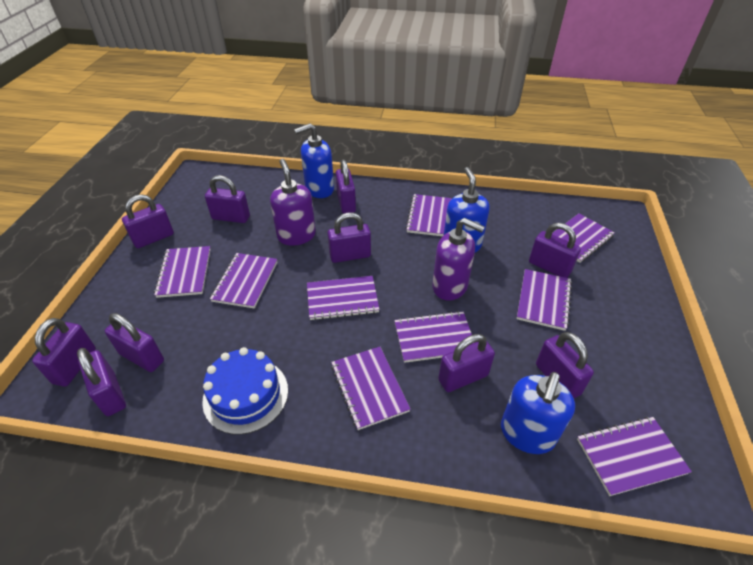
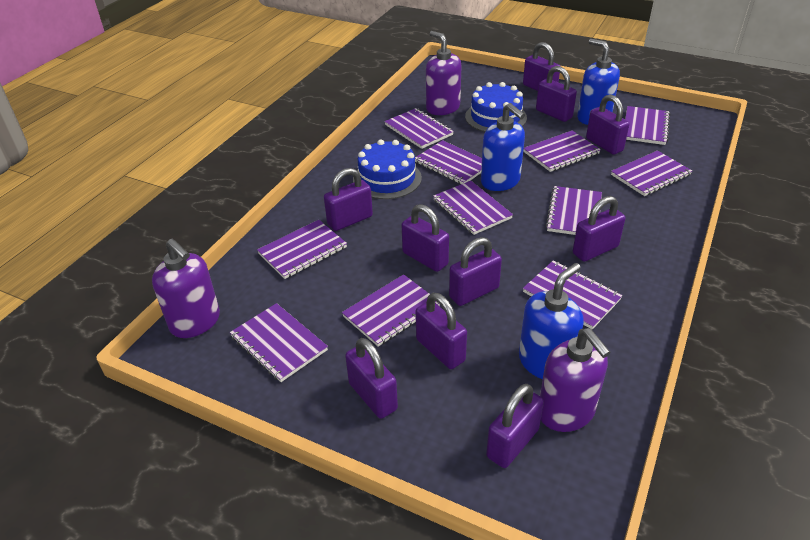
blue cake: 1 -> 2
purple notebook: 9 -> 11
purple soap dispenser: 2 -> 3

